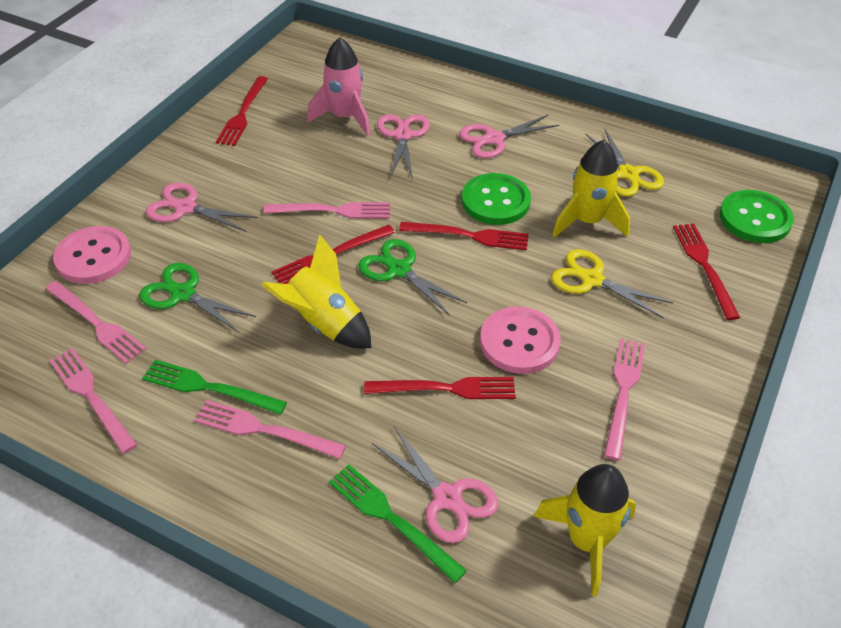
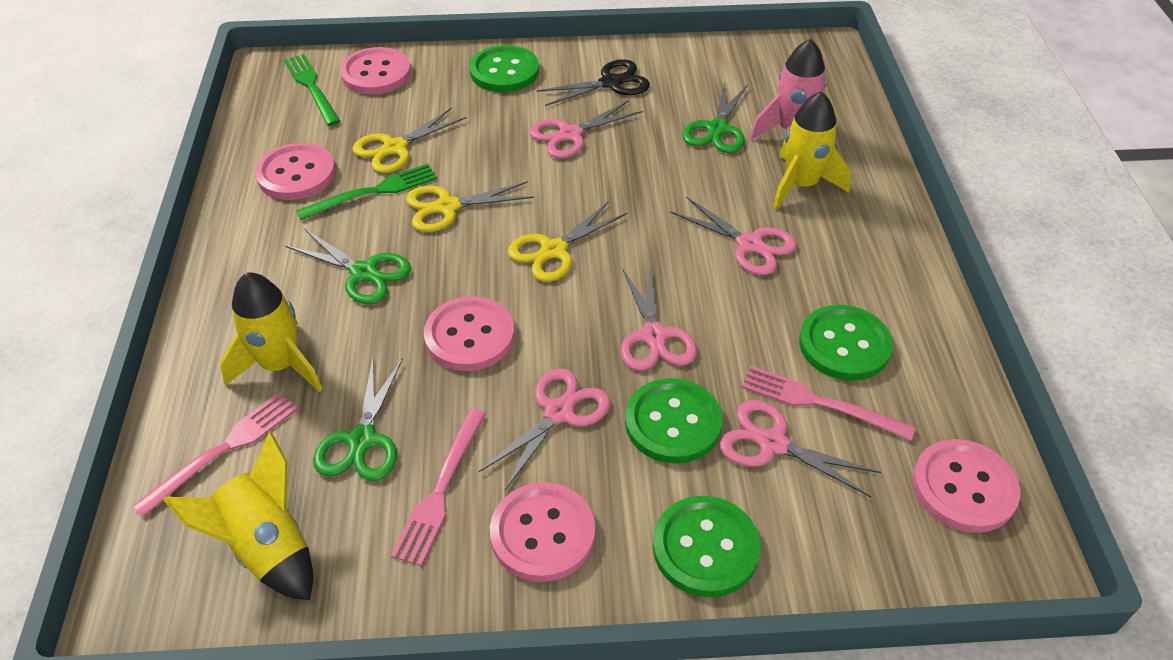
black scissors: 0 -> 1
green button: 2 -> 4
green scissors: 2 -> 3
pink button: 2 -> 5
pink fork: 5 -> 3
pink scissors: 4 -> 5
red fork: 5 -> 0
yellow scissors: 2 -> 3

